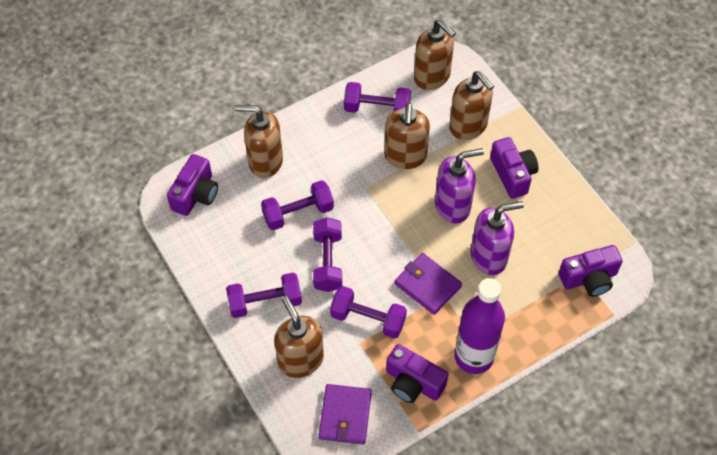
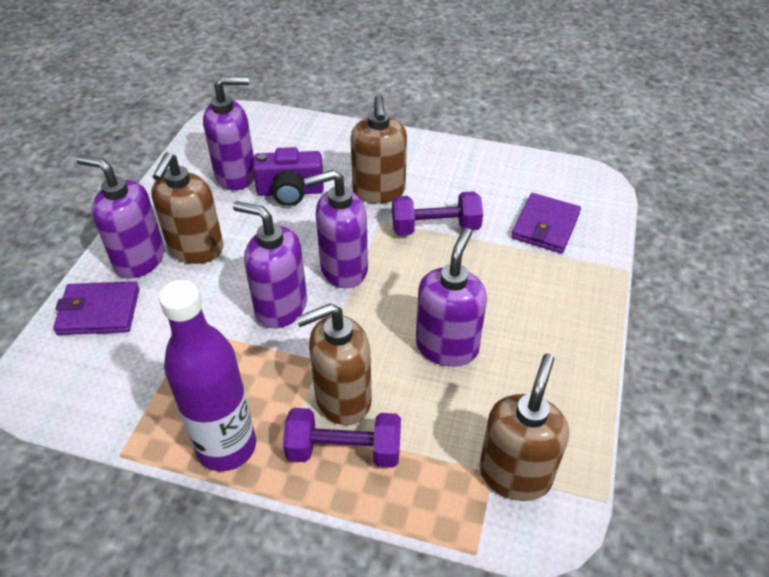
brown soap dispenser: 5 -> 4
purple camera: 4 -> 1
purple dumbbell: 5 -> 2
purple soap dispenser: 2 -> 5

